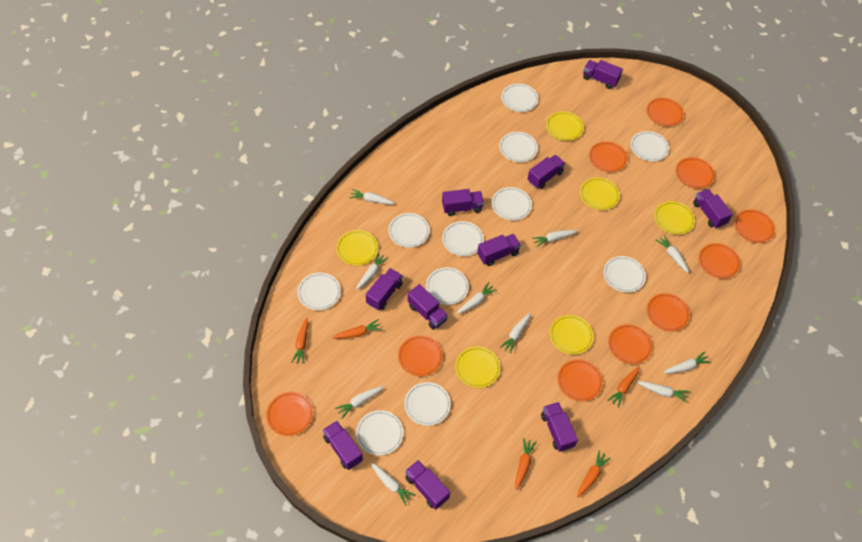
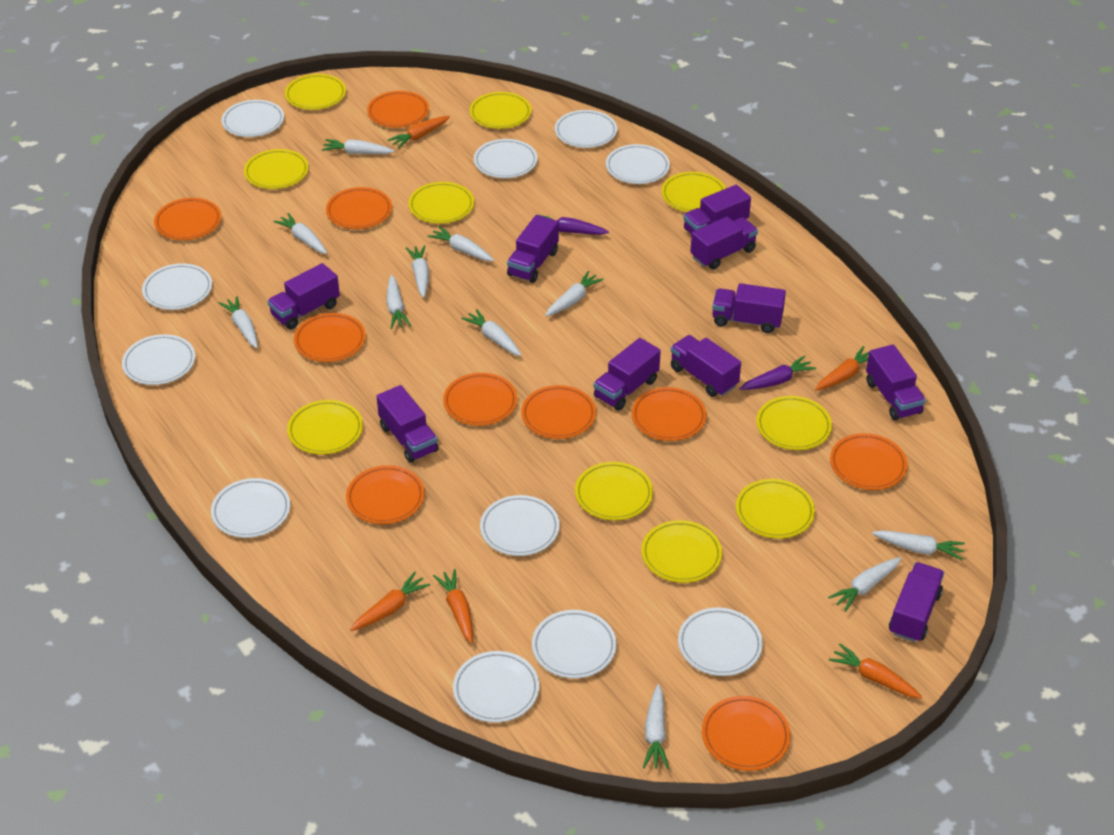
purple carrot: 0 -> 2
white carrot: 10 -> 11
yellow plate: 6 -> 10

